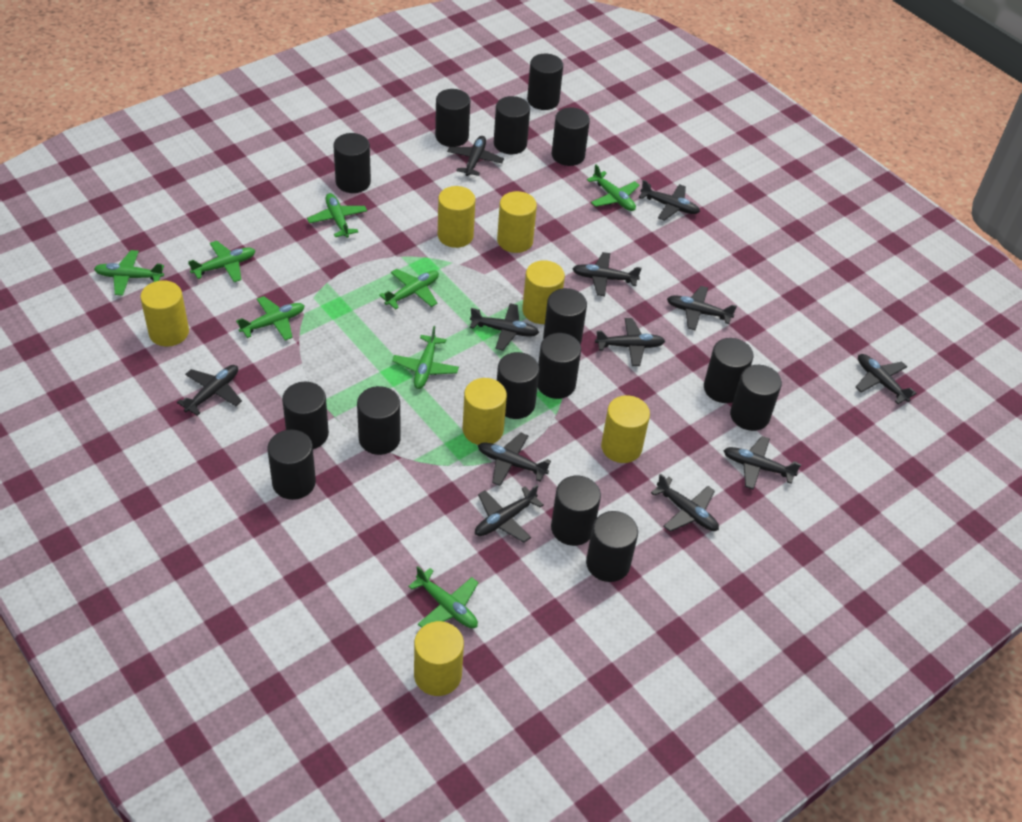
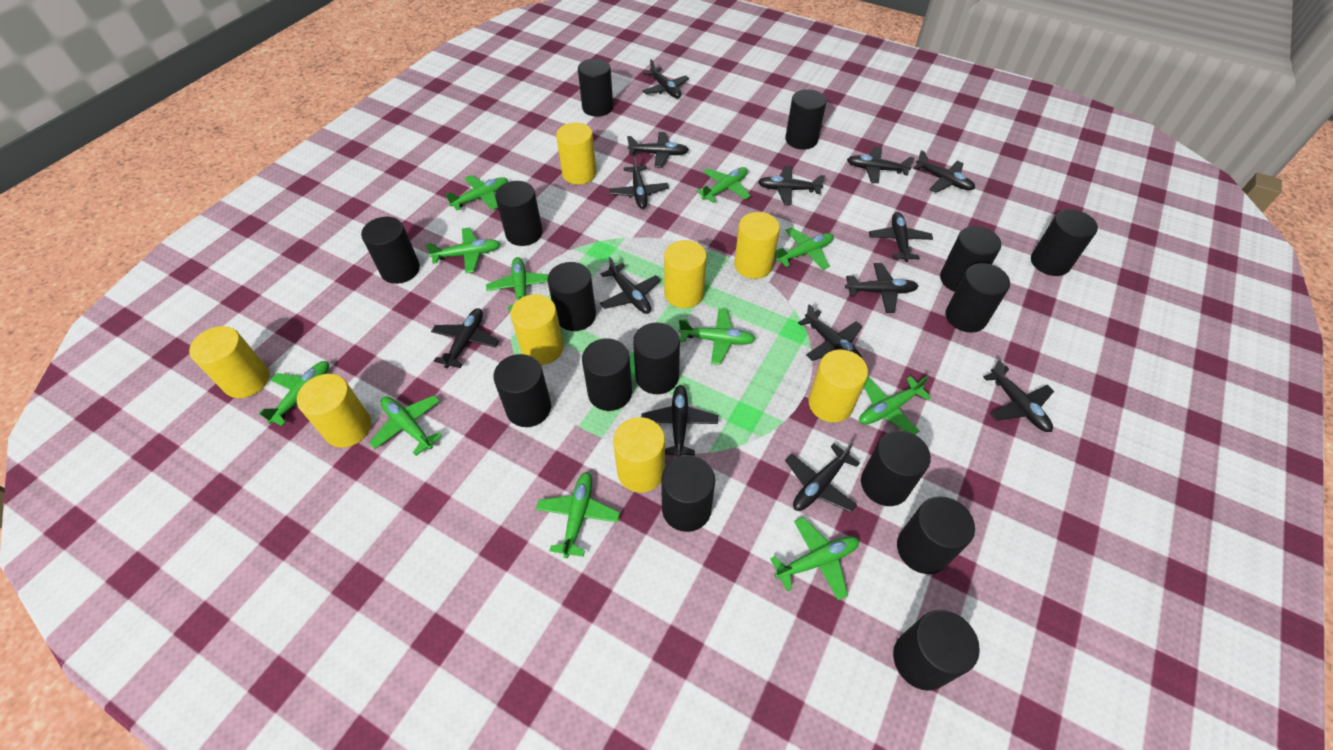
black plane: 12 -> 14
green plane: 8 -> 11
yellow cylinder: 7 -> 8

